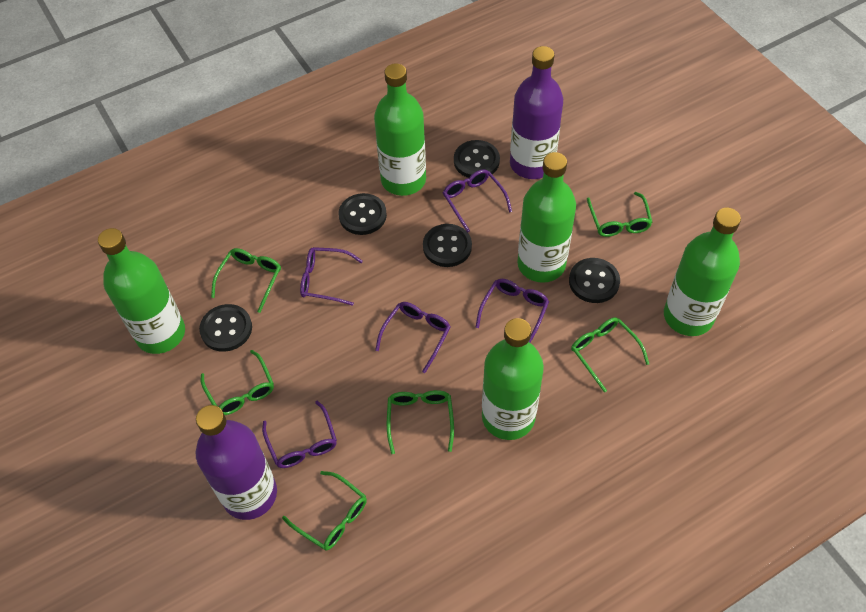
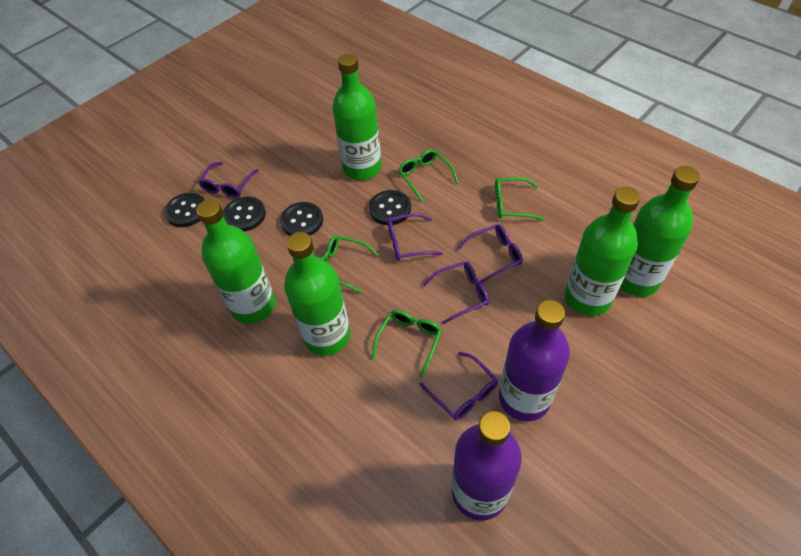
black button: 5 -> 4
green glasses: 6 -> 4

